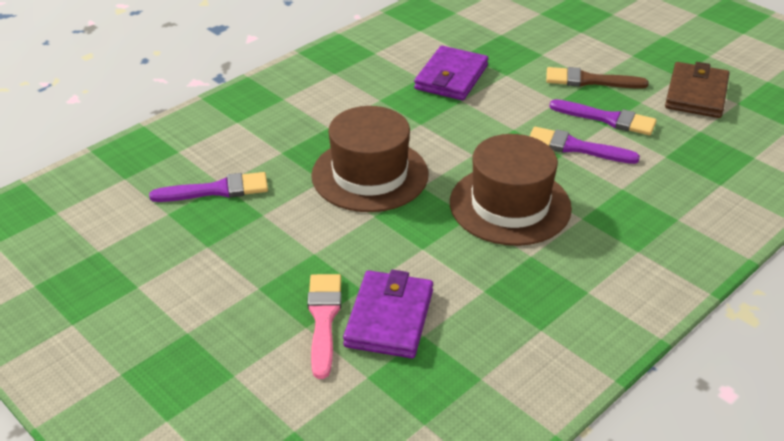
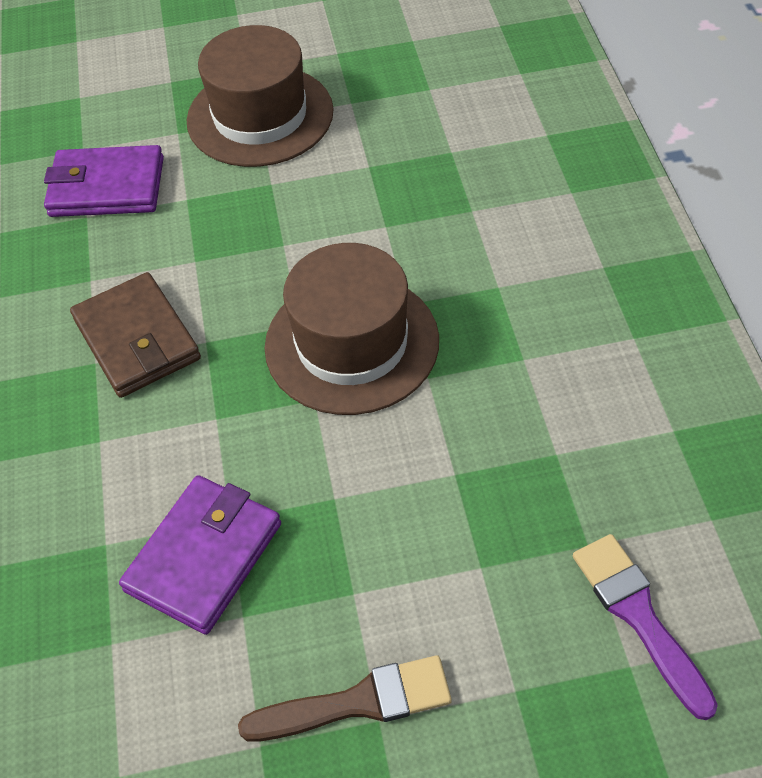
pink brush: 1 -> 0
purple brush: 3 -> 1

